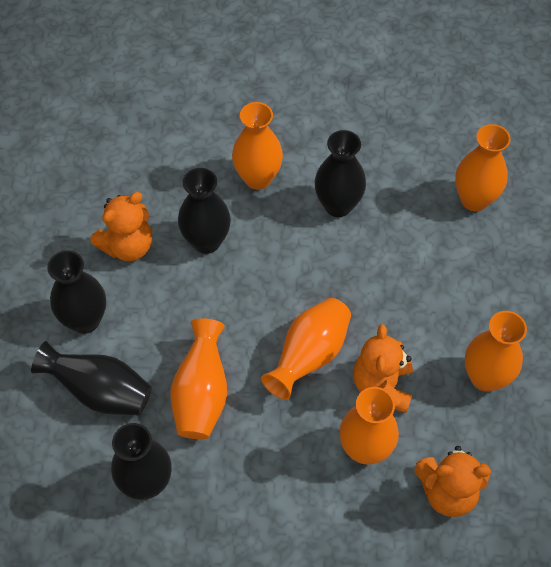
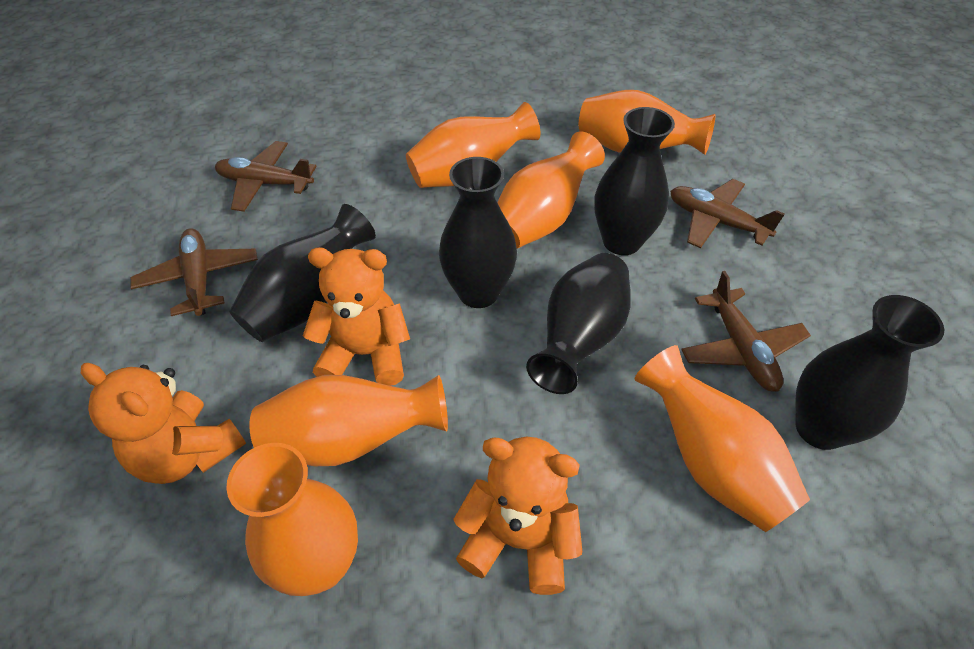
brown plane: 0 -> 4

